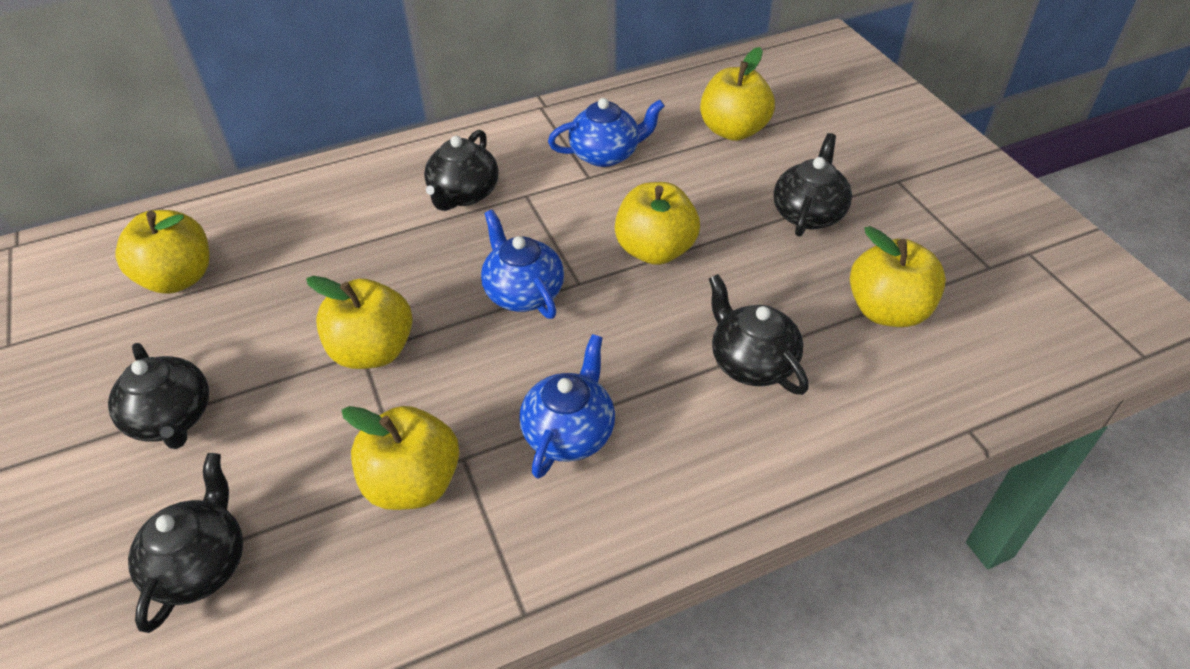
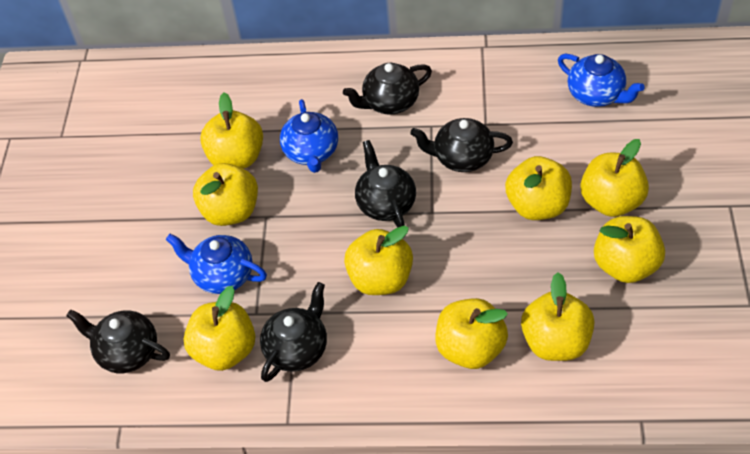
yellow apple: 6 -> 9

